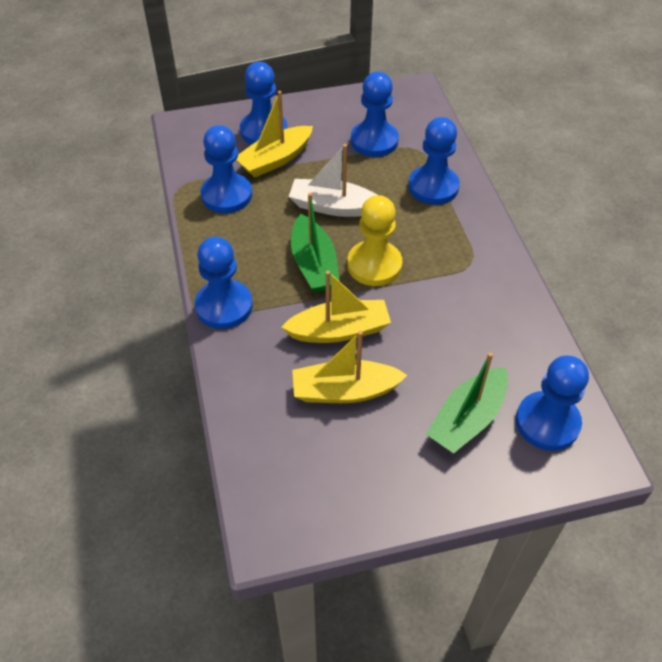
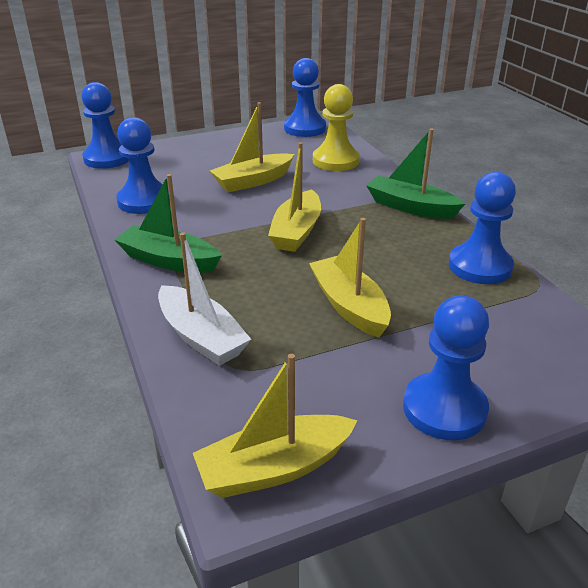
blue pawn: 6 -> 5
yellow boat: 3 -> 4

